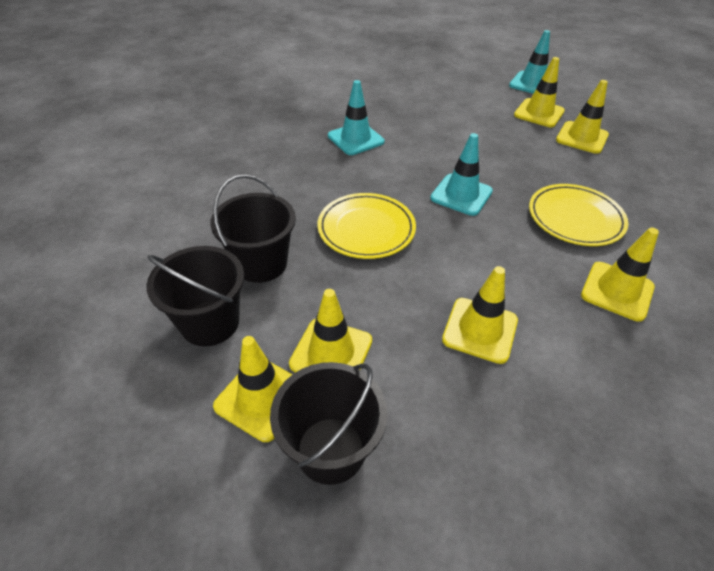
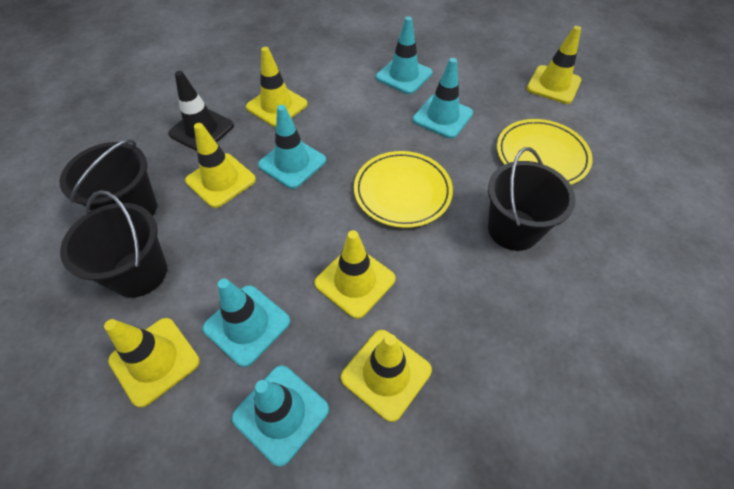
black traffic cone: 0 -> 1
turquoise traffic cone: 3 -> 5

